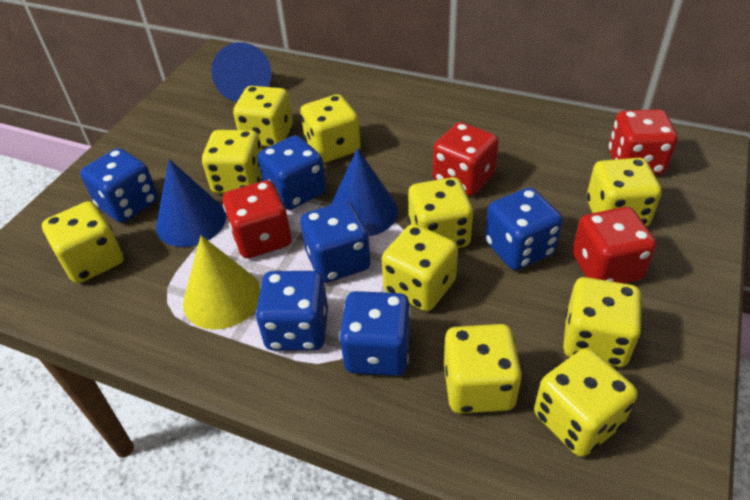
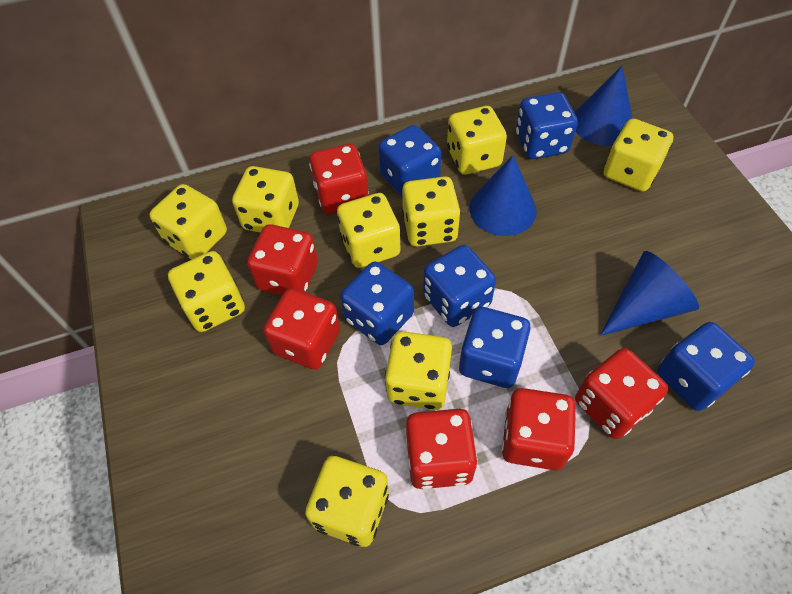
red dice: 4 -> 6
yellow cone: 1 -> 0
yellow dice: 10 -> 9

